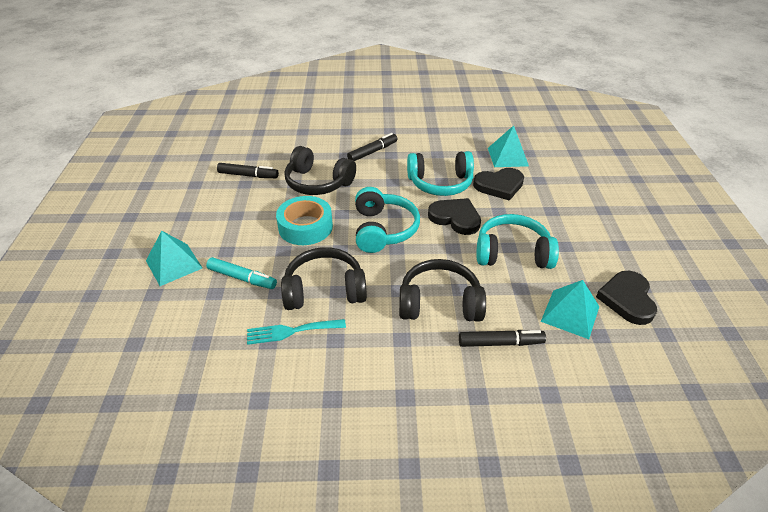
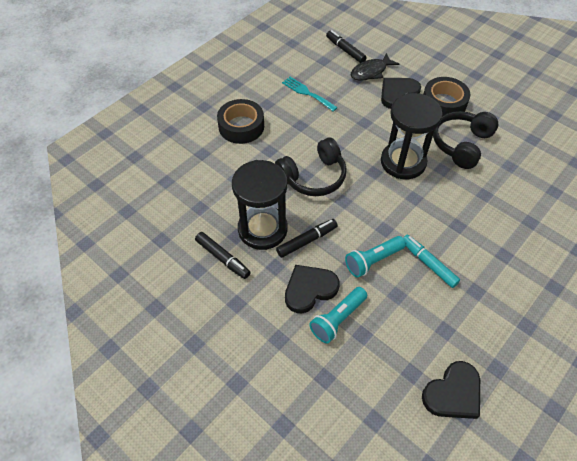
black fish: 0 -> 1
black headphones: 3 -> 2
black hourglass: 0 -> 2
black tape: 0 -> 2
turquoise flashlight: 0 -> 2
turquoise headphones: 3 -> 0
turquoise pyramid: 3 -> 0
turquoise tape: 1 -> 0

